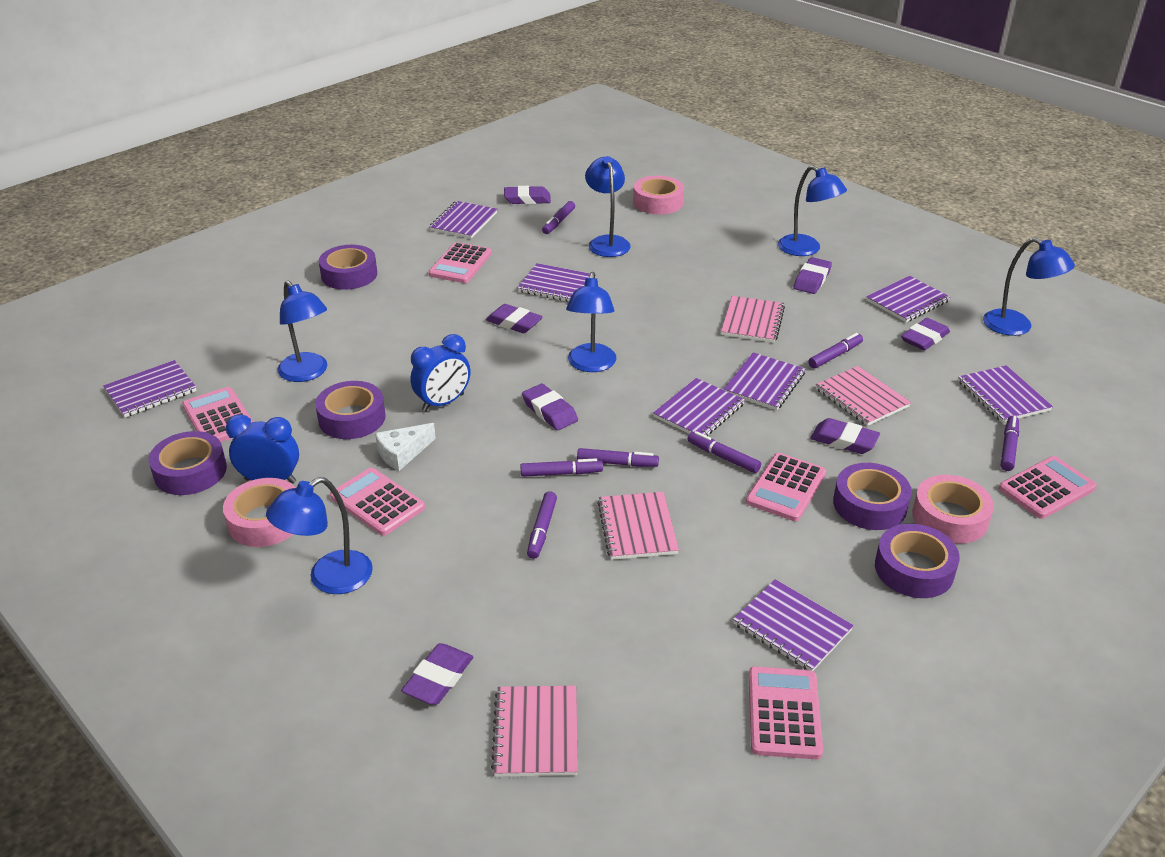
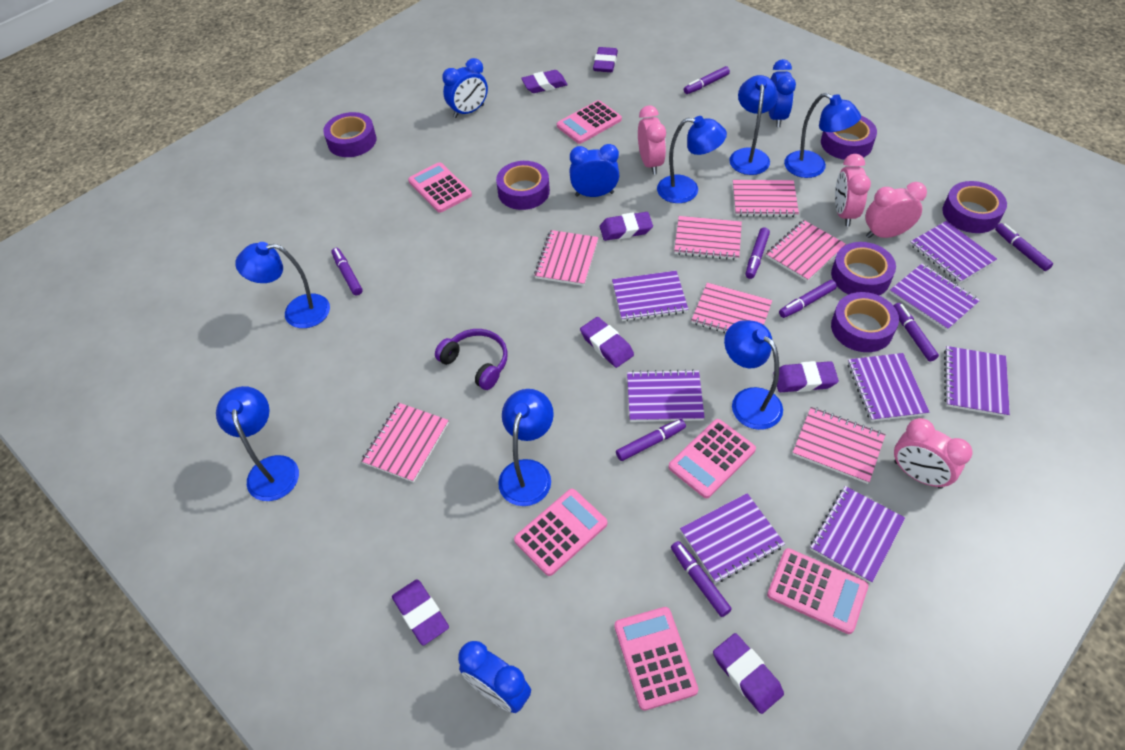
blue clock: 2 -> 4
blue lamp: 6 -> 7
pink clock: 0 -> 4
pink notebook: 4 -> 7
pink tape: 3 -> 0
purple headphones: 0 -> 1
purple marker: 7 -> 8
purple tape: 5 -> 6
white cheese: 1 -> 0

